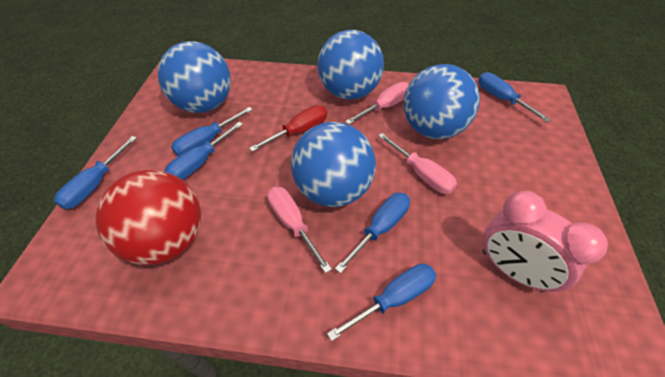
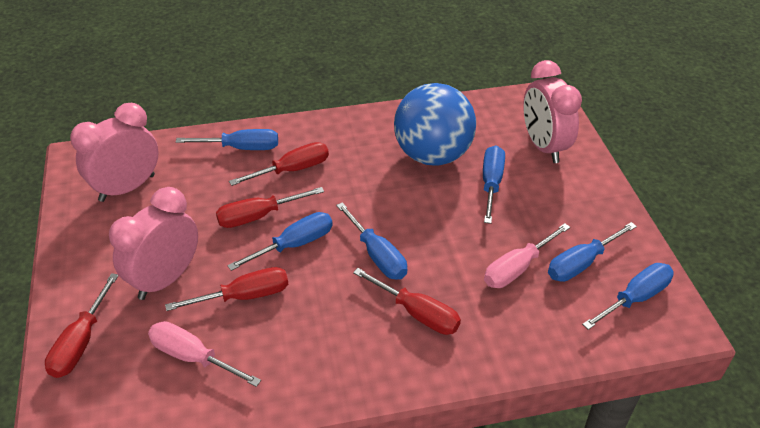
blue ball: 4 -> 1
pink clock: 1 -> 3
pink screwdriver: 3 -> 2
red ball: 1 -> 0
red screwdriver: 1 -> 5

